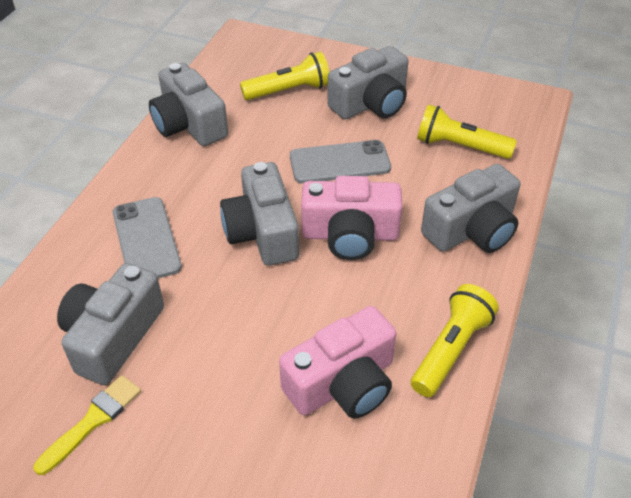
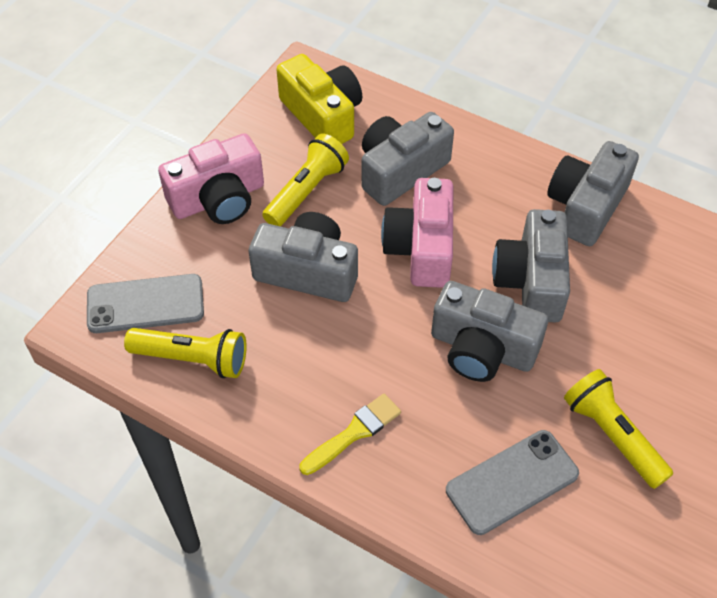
yellow camera: 0 -> 1

